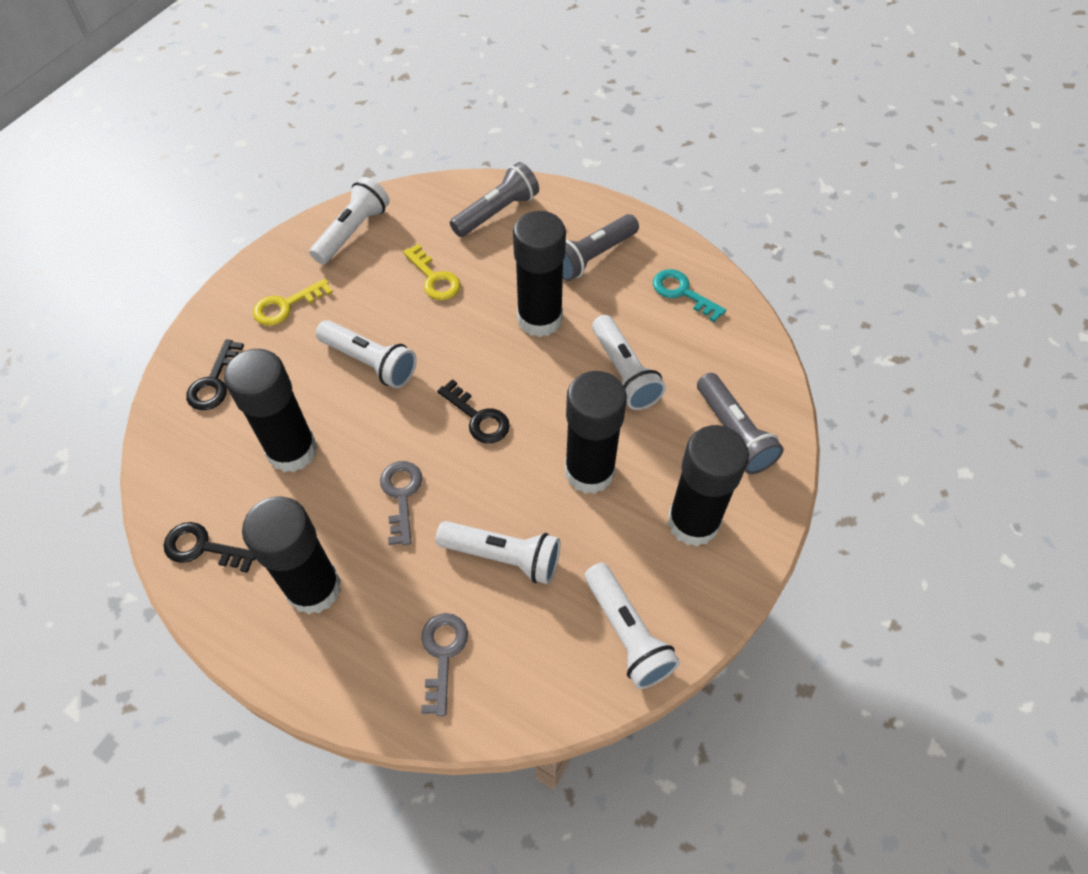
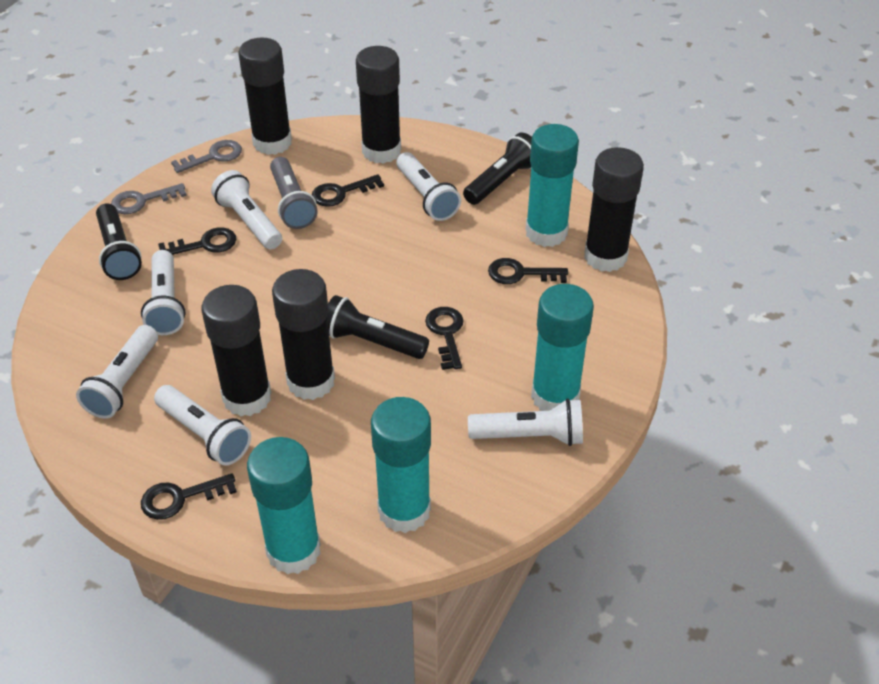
black flashlight: 0 -> 3
black key: 3 -> 5
grey flashlight: 3 -> 1
turquoise glue stick: 0 -> 4
turquoise key: 1 -> 0
white flashlight: 5 -> 6
yellow key: 2 -> 0

